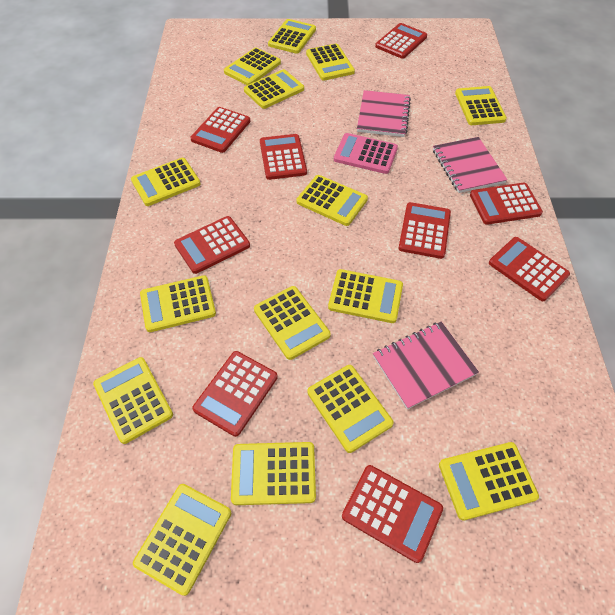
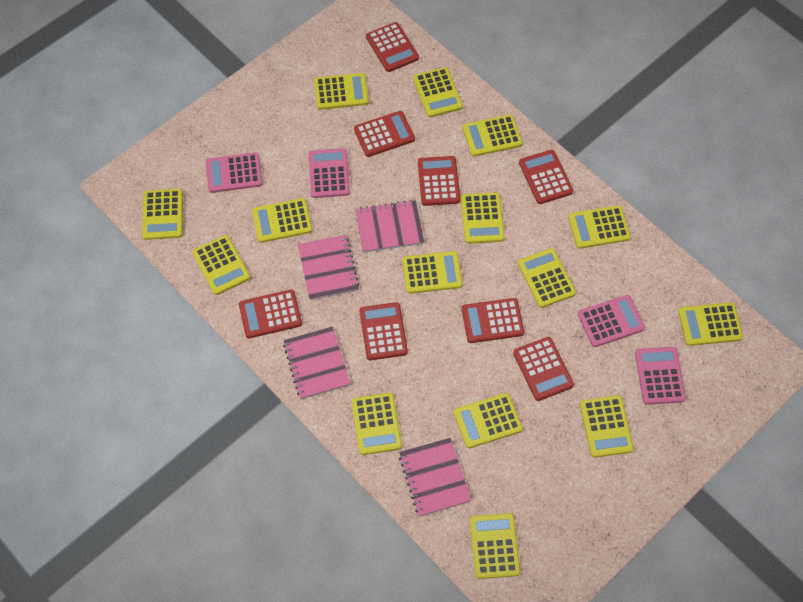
pink calculator: 1 -> 4
pink notebook: 3 -> 4
red calculator: 9 -> 8

